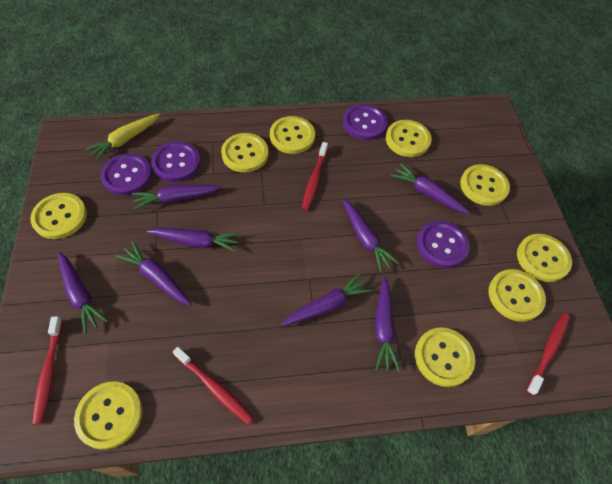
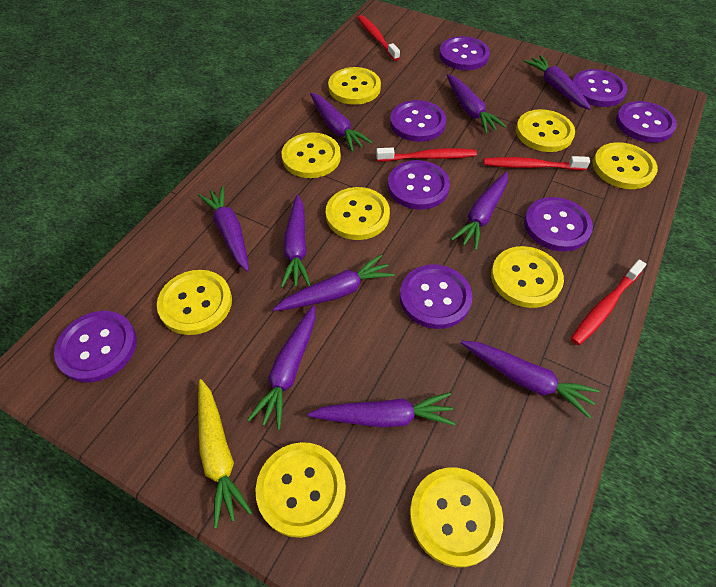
purple button: 4 -> 8
purple carrot: 8 -> 10

